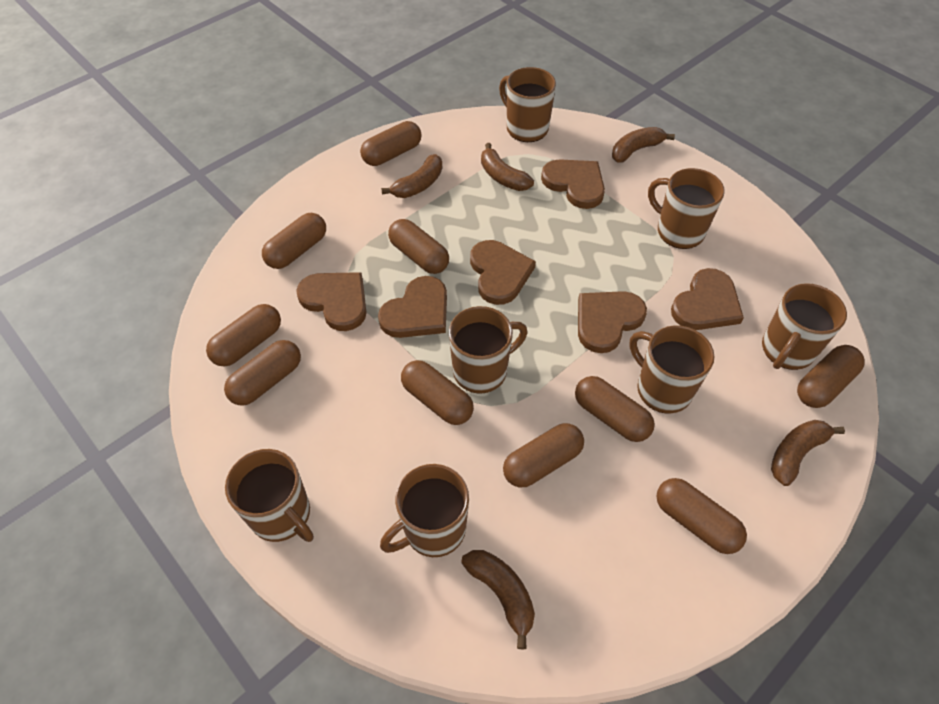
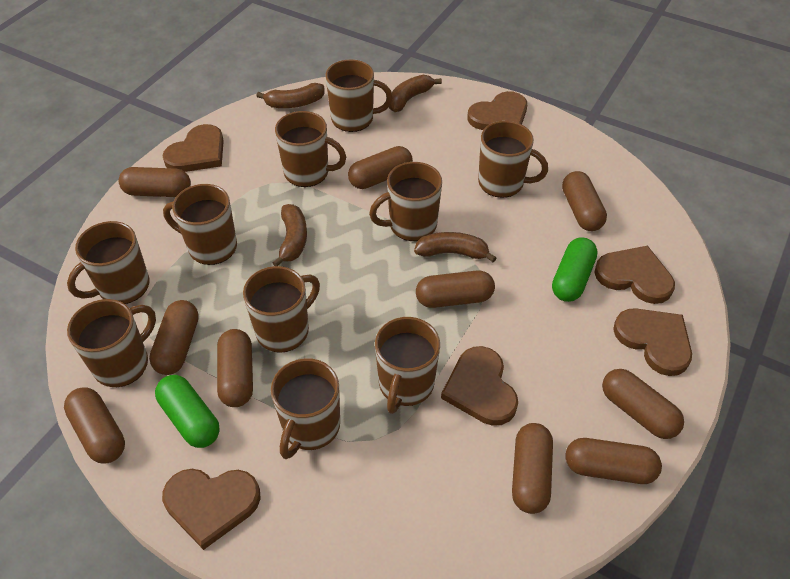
brown banana: 5 -> 4
brown mug: 7 -> 10
green capsule: 0 -> 2

